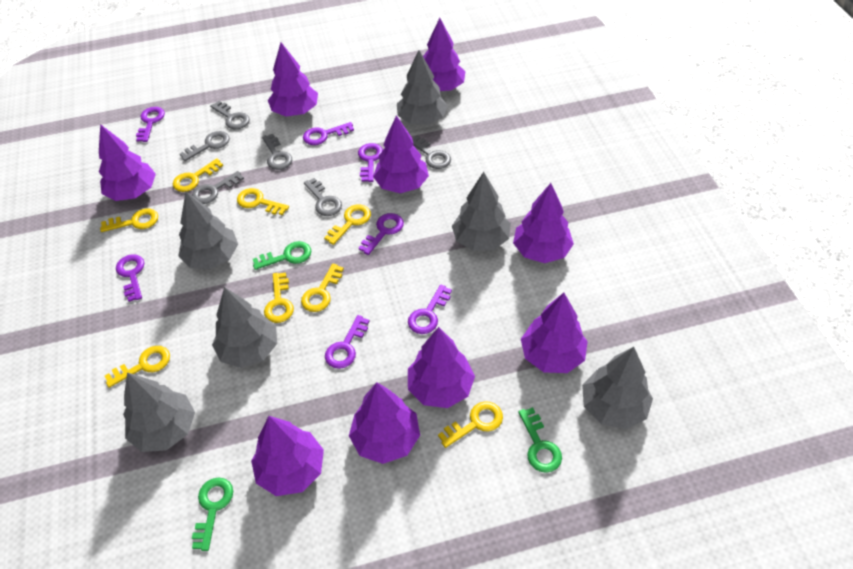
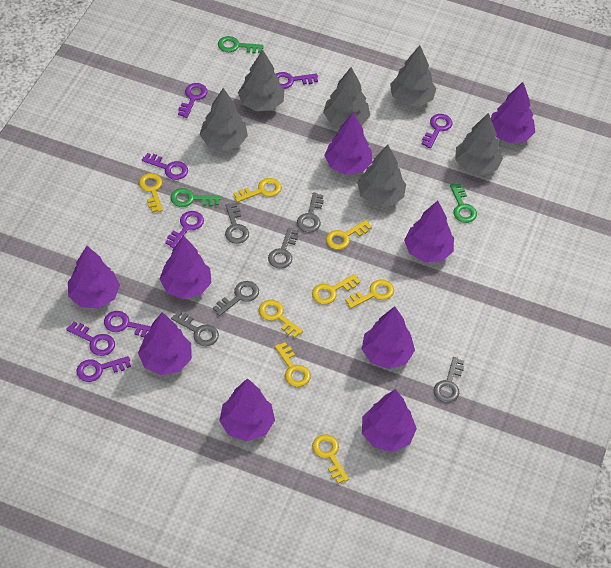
purple key: 7 -> 8

